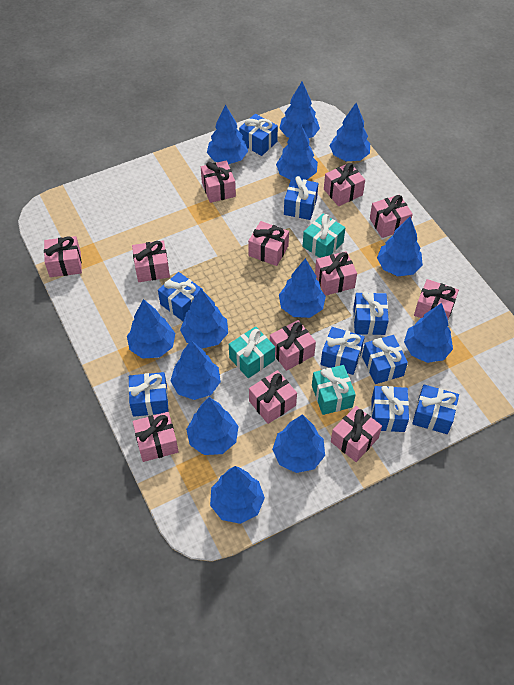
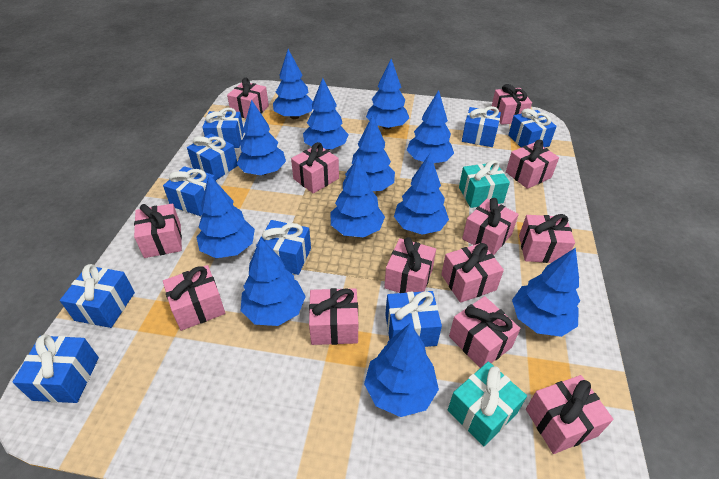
blue tree: 13 -> 12
pink gift: 12 -> 13
turquoise gift: 3 -> 2

